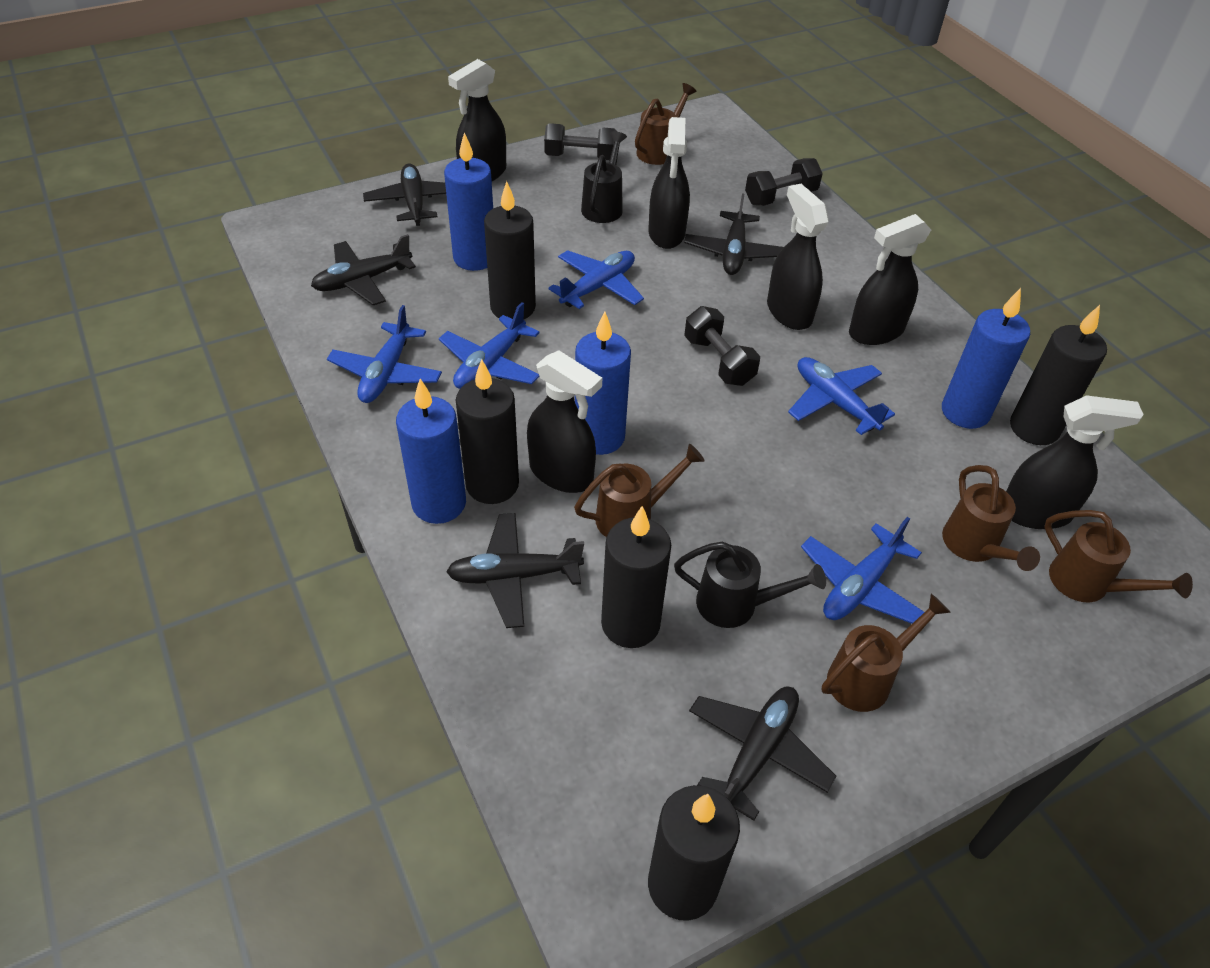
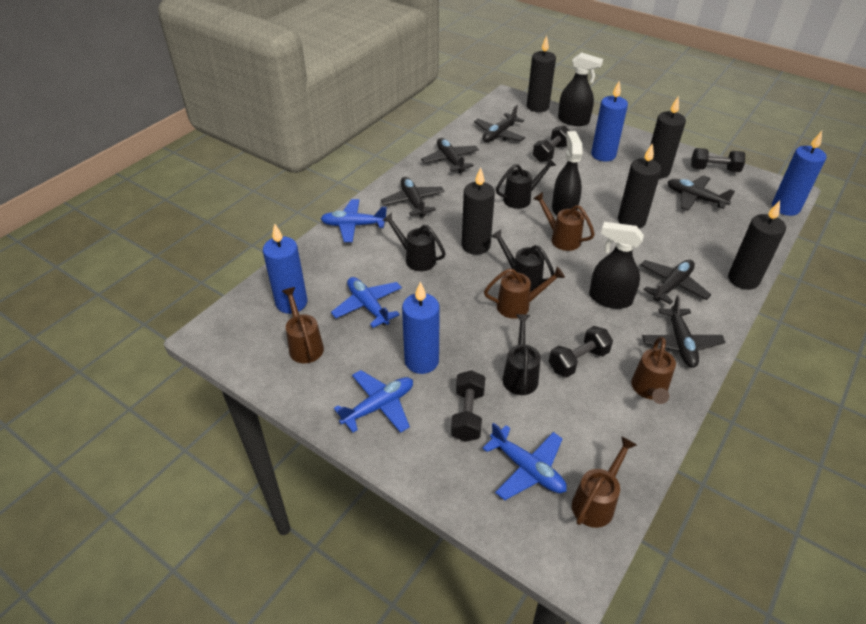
black dumbbell: 3 -> 4
black plane: 5 -> 6
black spray bottle: 6 -> 3
black watering can: 2 -> 4
blue plane: 5 -> 4

